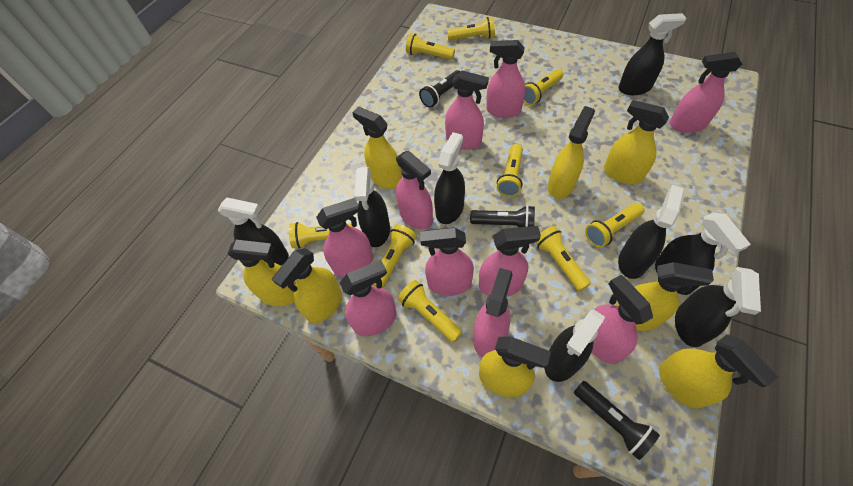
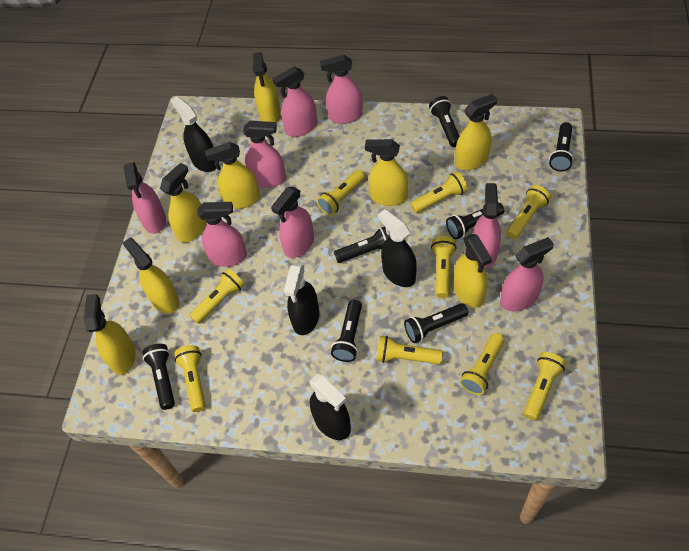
black flashlight: 3 -> 7
black spray bottle: 8 -> 4
pink spray bottle: 10 -> 8

